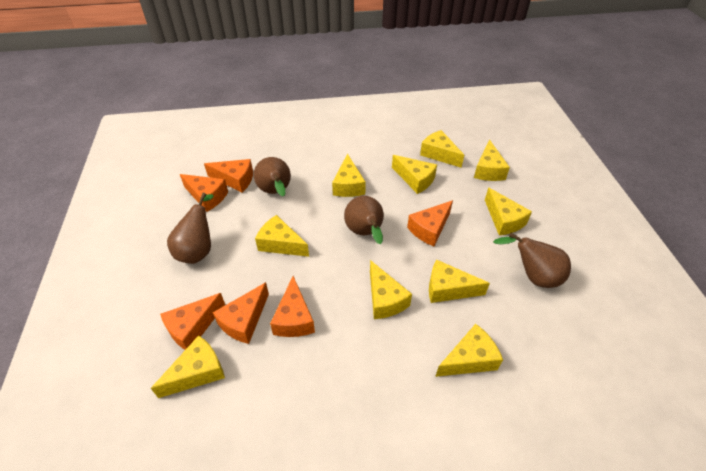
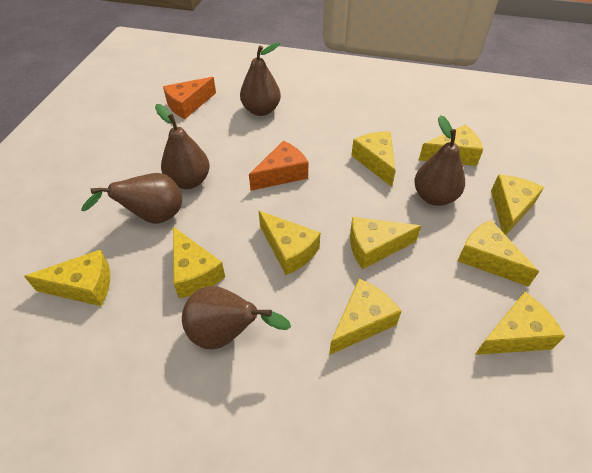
brown pear: 4 -> 5
orange cheese: 6 -> 2

